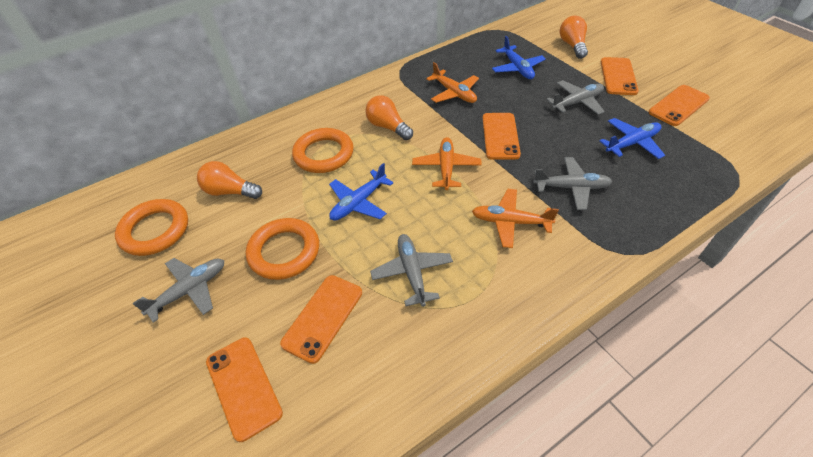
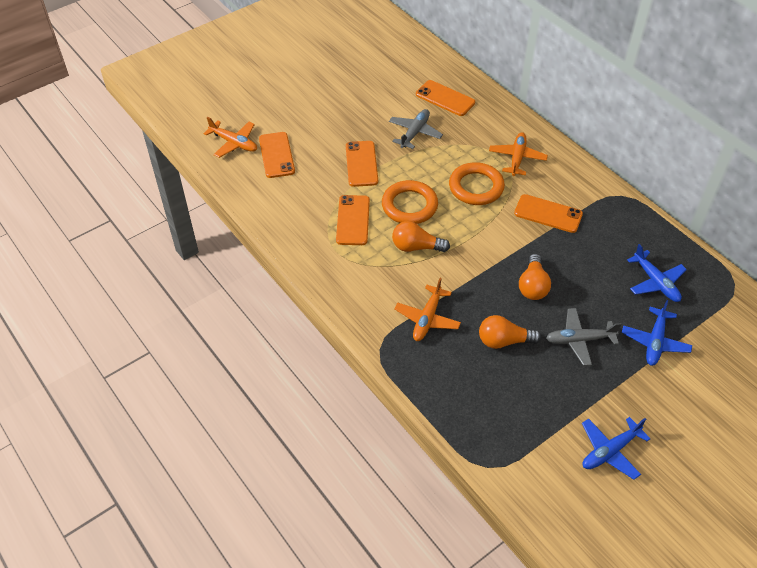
grey plane: 4 -> 2
orange ring: 3 -> 2

